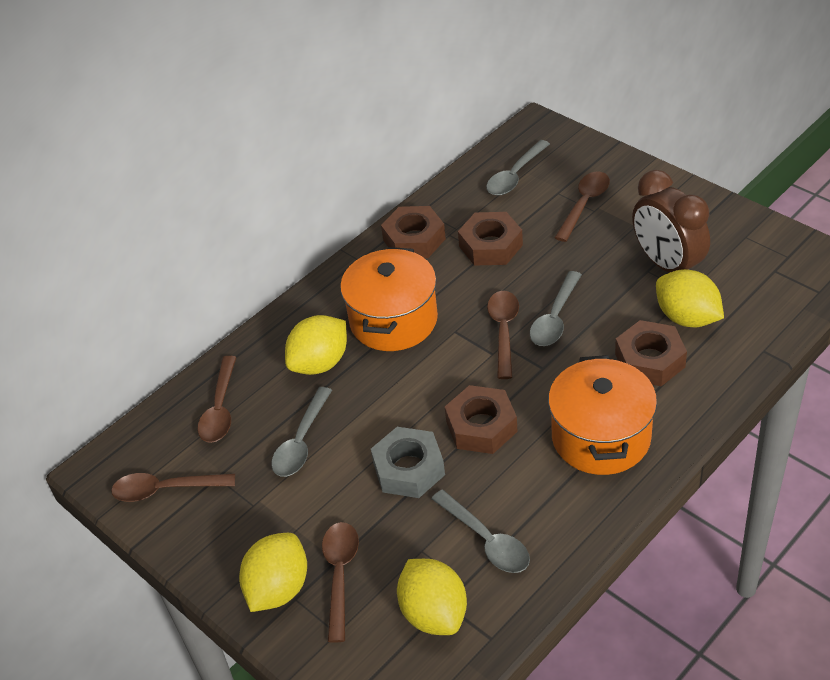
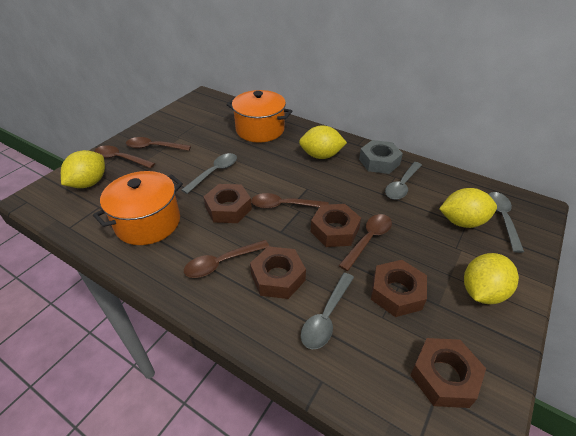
brown clock: 1 -> 0
brown nut: 4 -> 5

